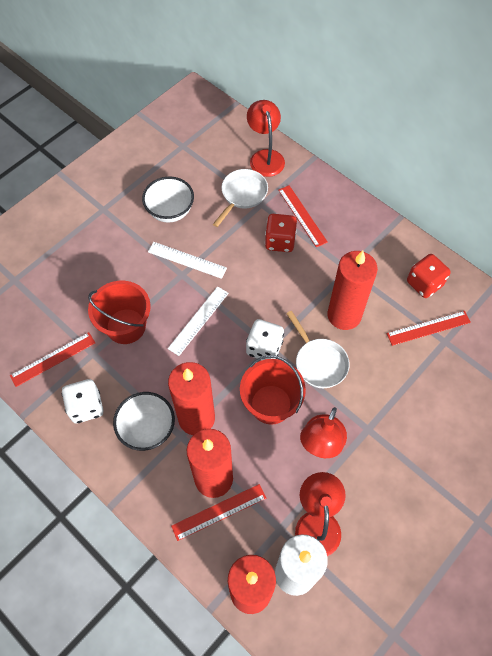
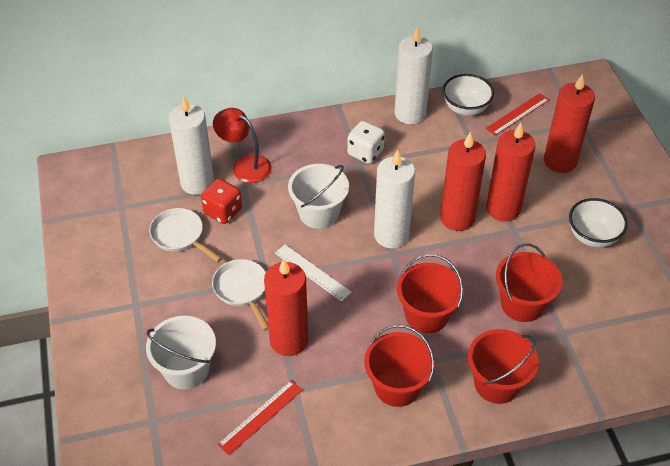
red bucket: 2 -> 4
red dice: 2 -> 1
red lamp: 3 -> 1
red ruler: 4 -> 2
white bucket: 0 -> 2
white candle: 1 -> 3
white dice: 2 -> 1
white ruler: 2 -> 1

